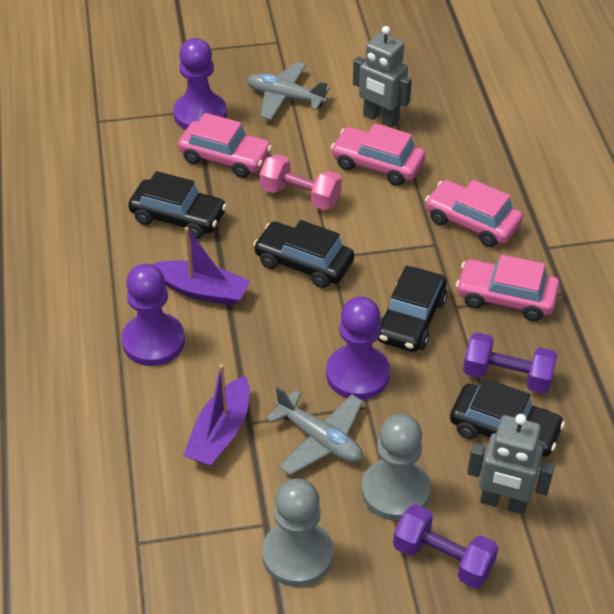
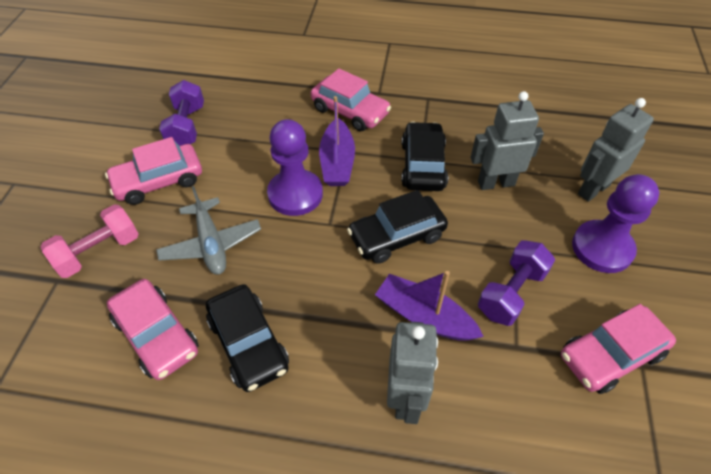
black car: 4 -> 3
grey pawn: 2 -> 0
grey plane: 2 -> 1
grey robot: 2 -> 3
purple pawn: 3 -> 2

